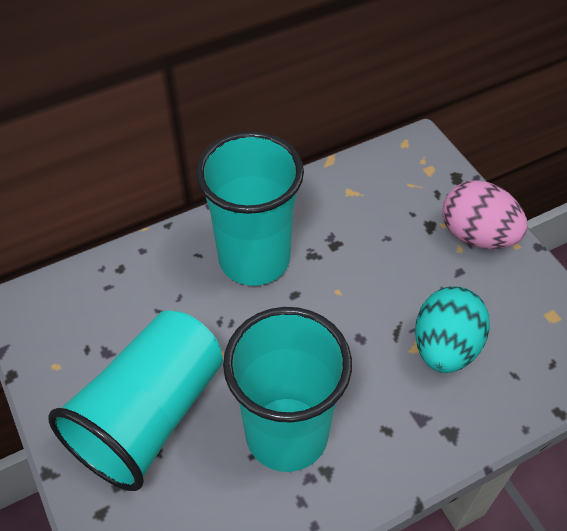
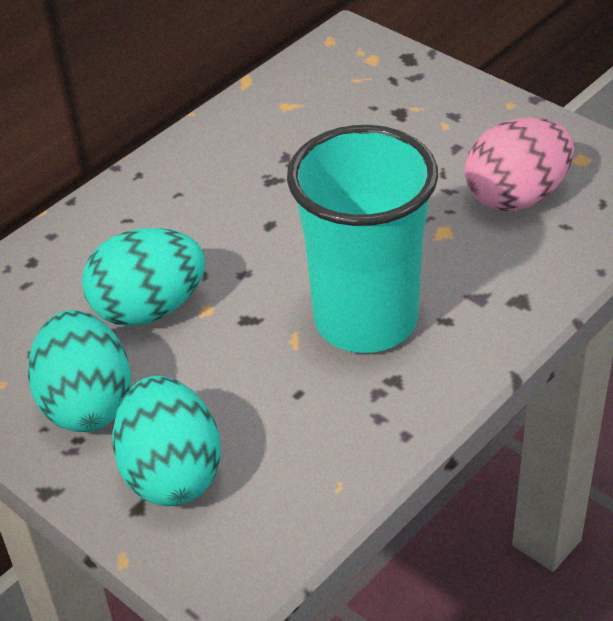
turquoise cup: 3 -> 1
turquoise egg: 1 -> 3

